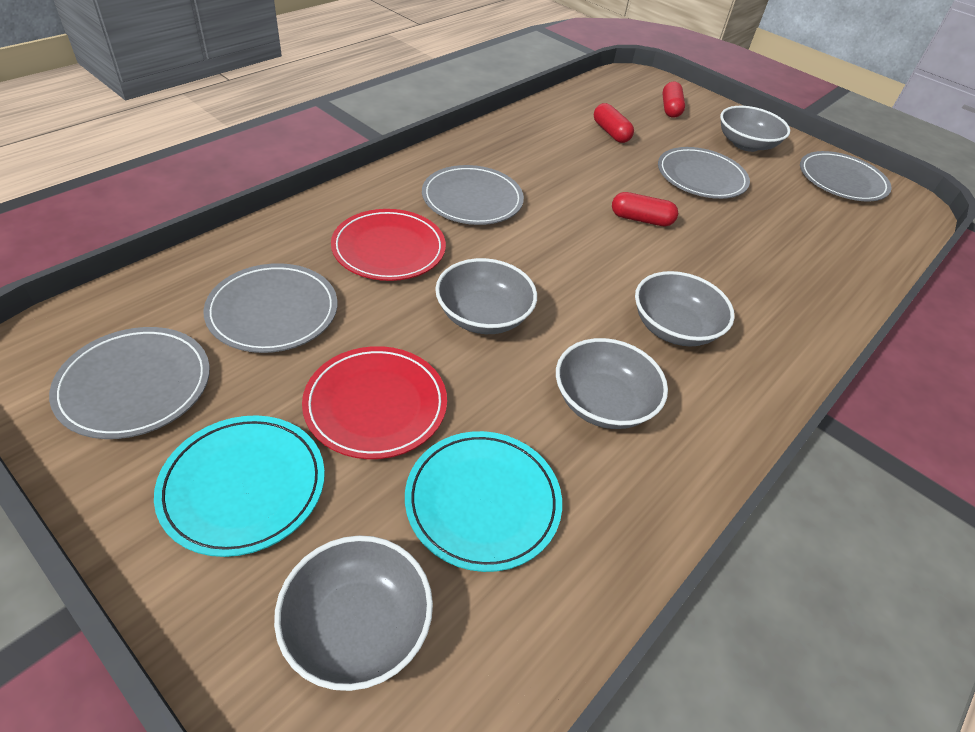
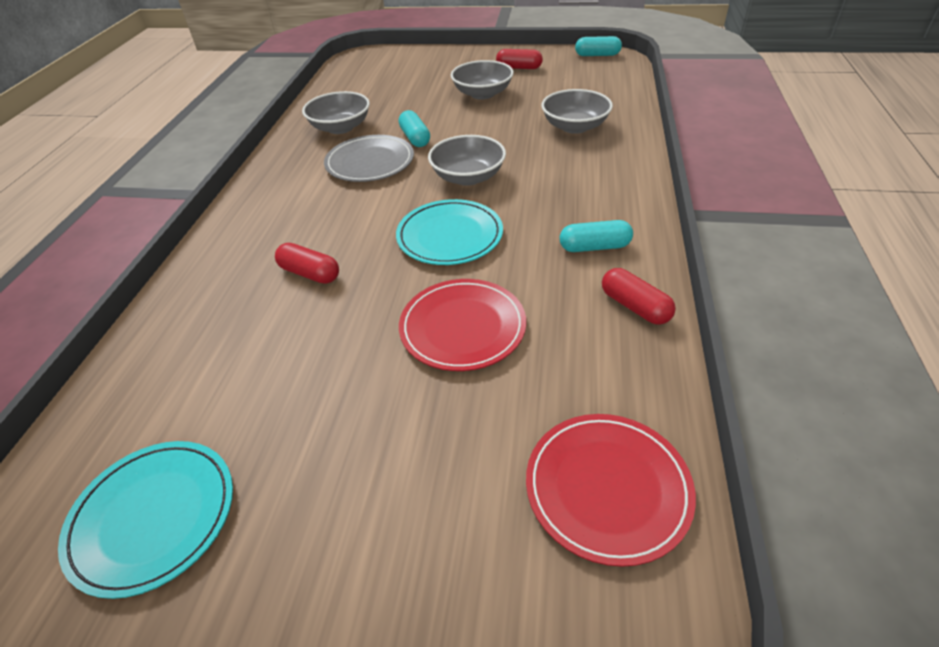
grey bowl: 5 -> 4
grey plate: 5 -> 1
turquoise capsule: 0 -> 3

